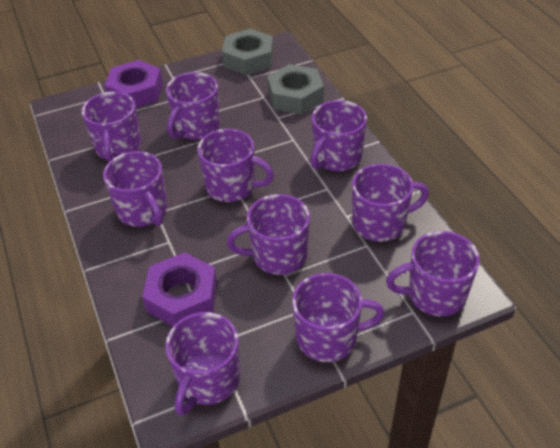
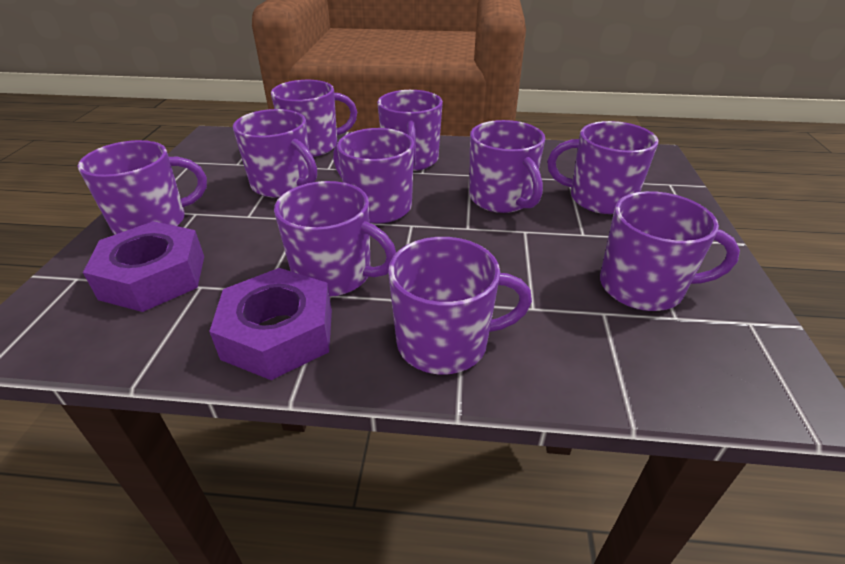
grey nut: 2 -> 0

